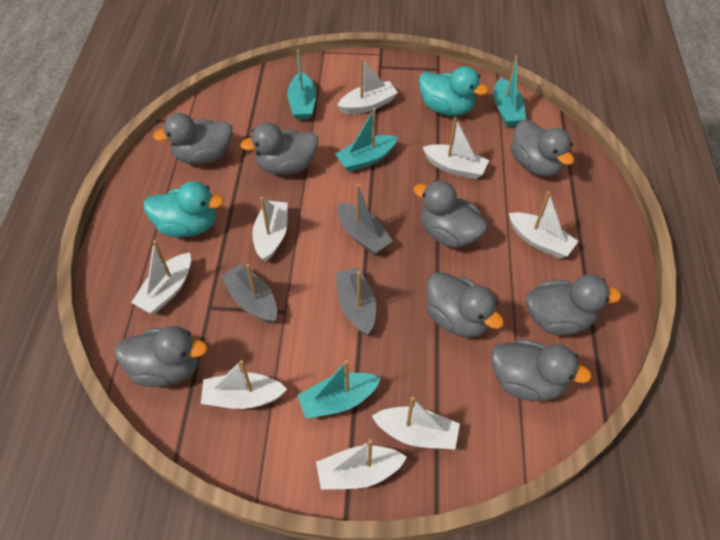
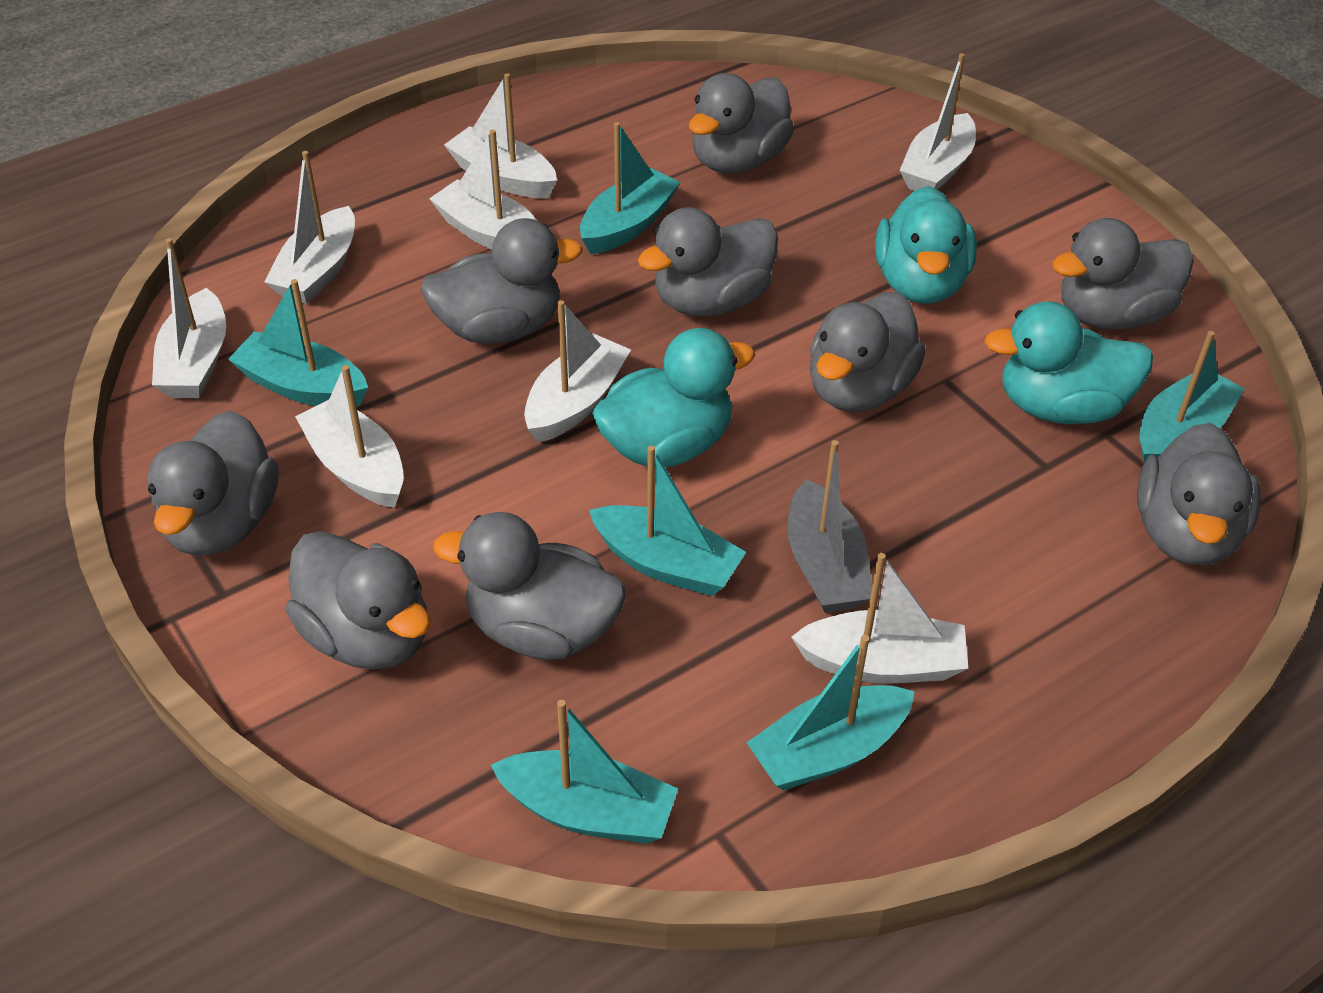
grey boat: 3 -> 1
grey duck: 8 -> 9
turquoise boat: 4 -> 6
turquoise duck: 2 -> 3

